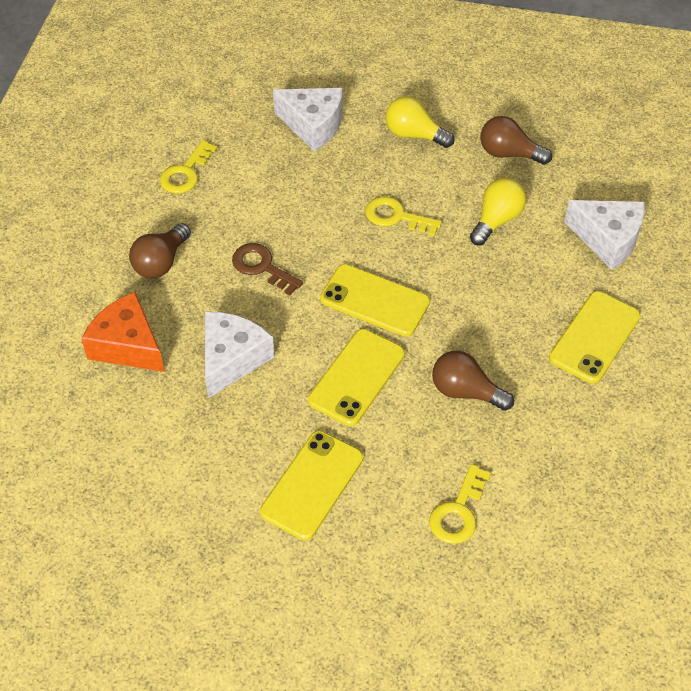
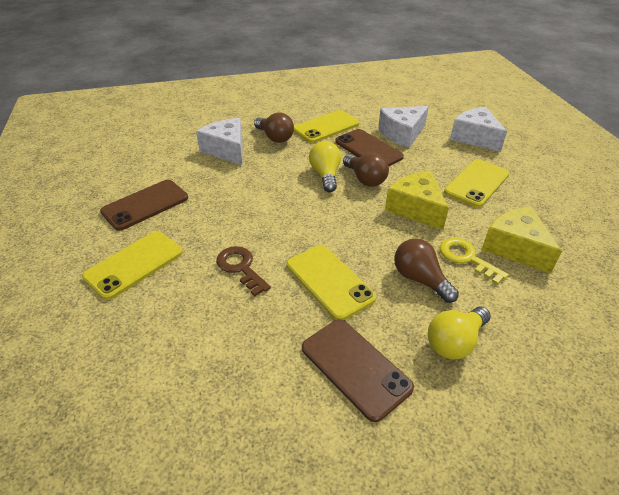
brown phone: 0 -> 3
orange cheese: 1 -> 0
yellow cheese: 0 -> 2
yellow key: 3 -> 1

